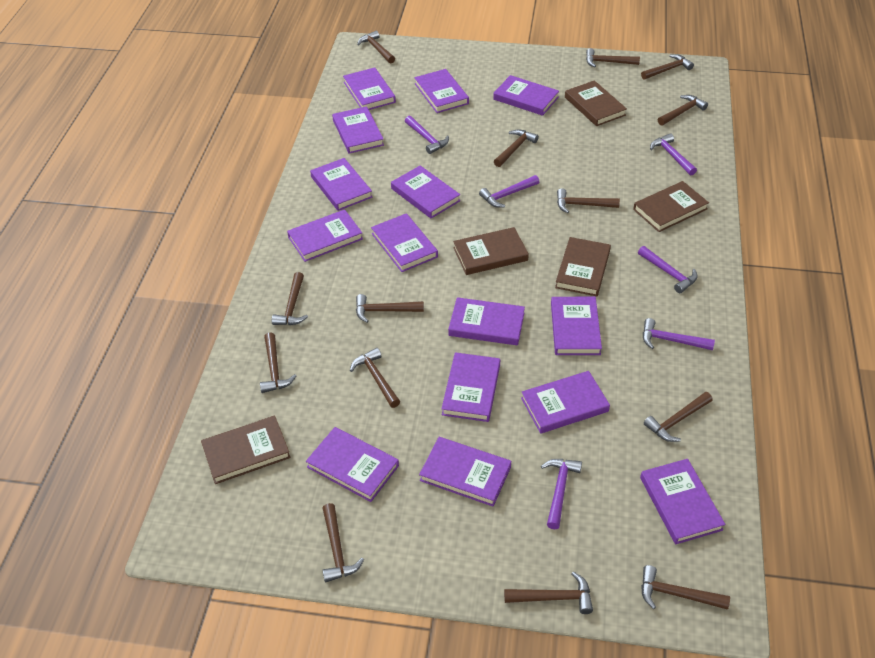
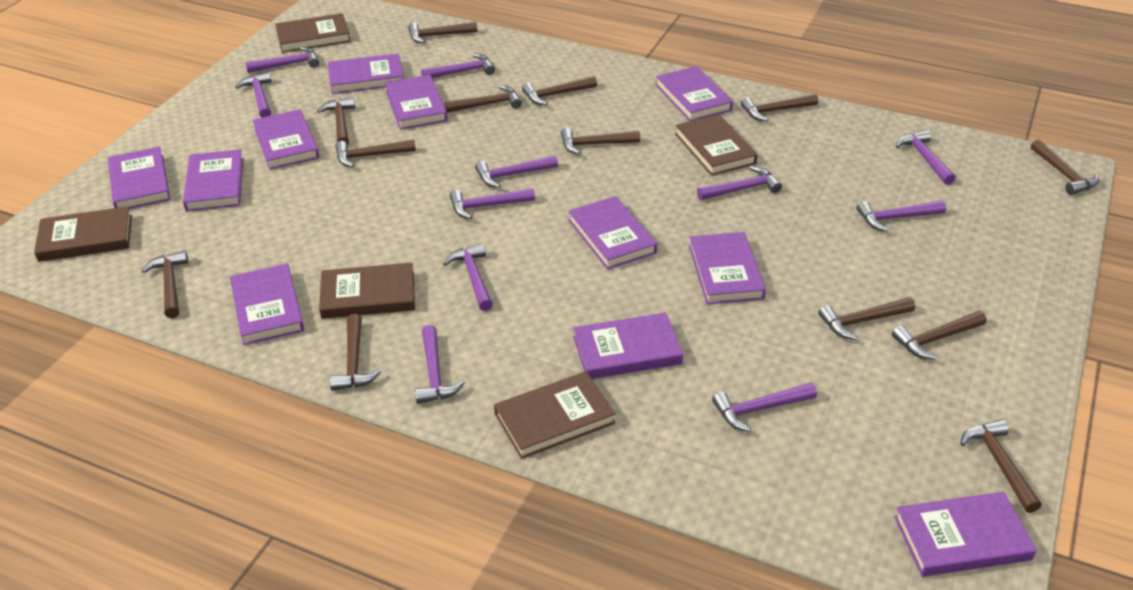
brown hammer: 14 -> 13
purple book: 15 -> 11
purple hammer: 6 -> 11

